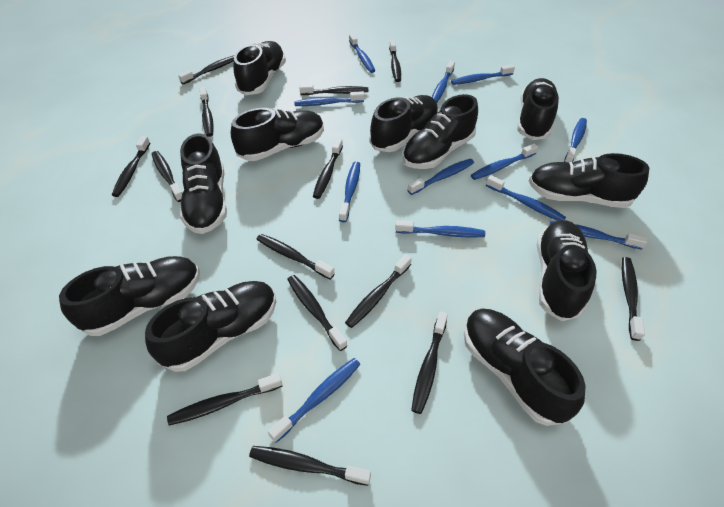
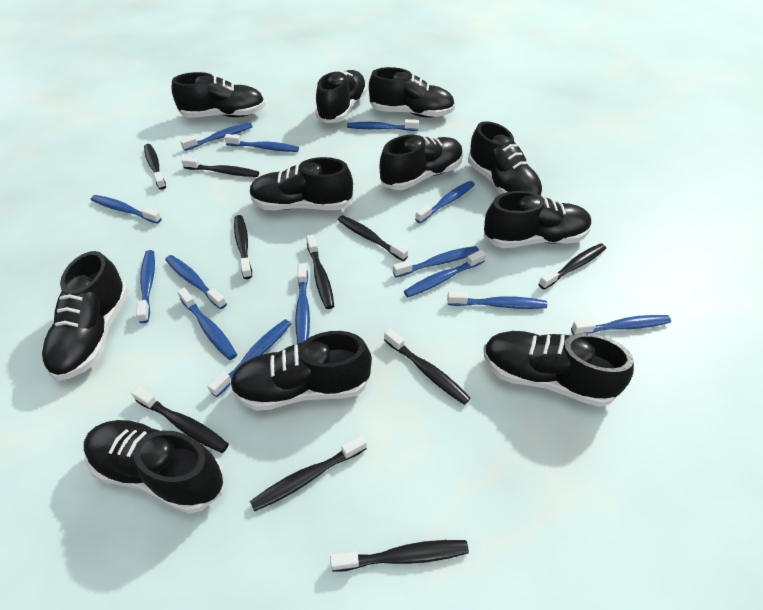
black toothbrush: 14 -> 10
blue toothbrush: 12 -> 14

